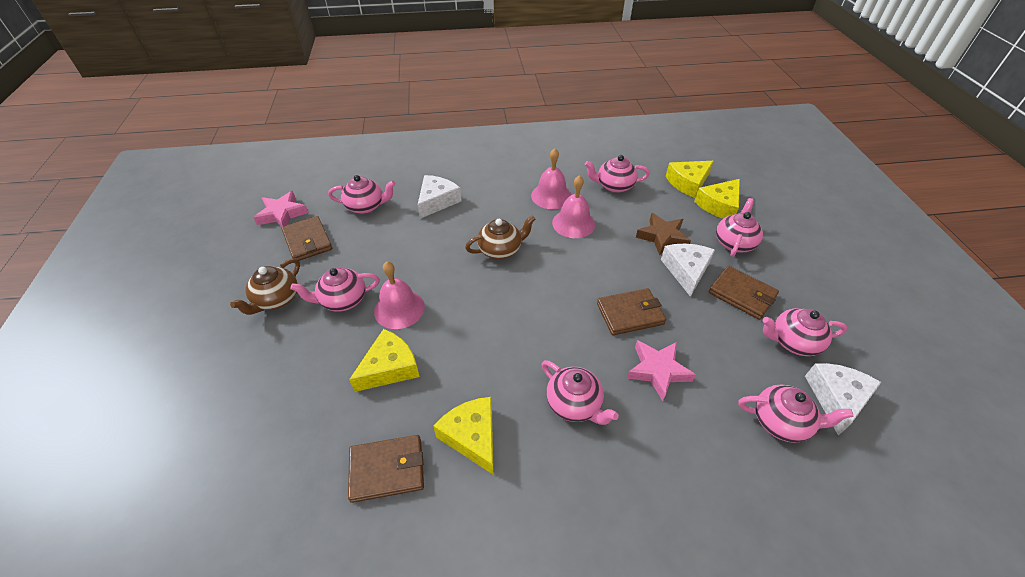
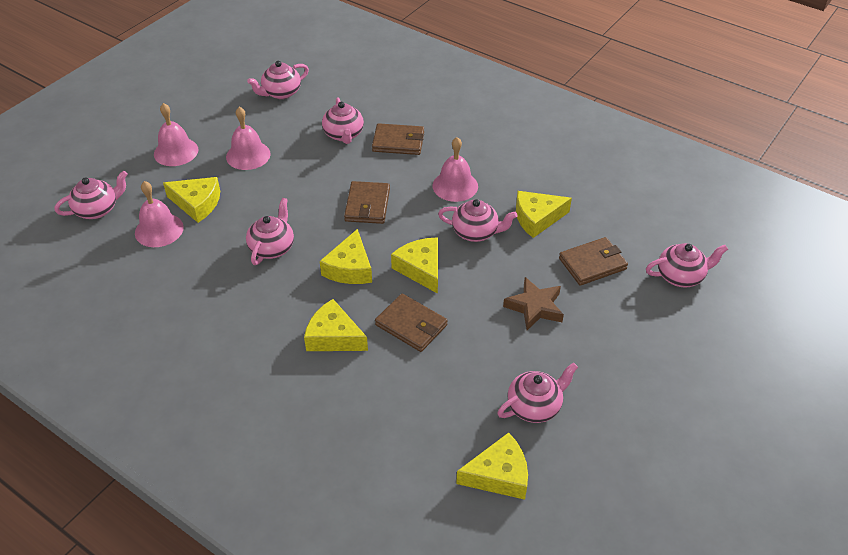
brown teapot: 2 -> 0
pink bell: 3 -> 4
pink star: 2 -> 0
white cheese: 3 -> 0
yellow cheese: 4 -> 6

